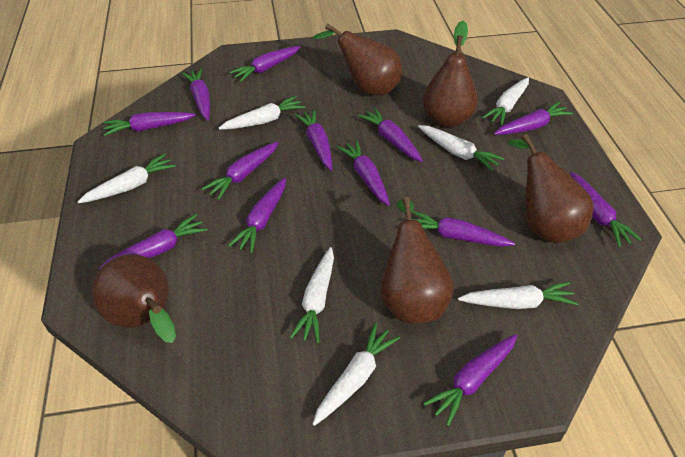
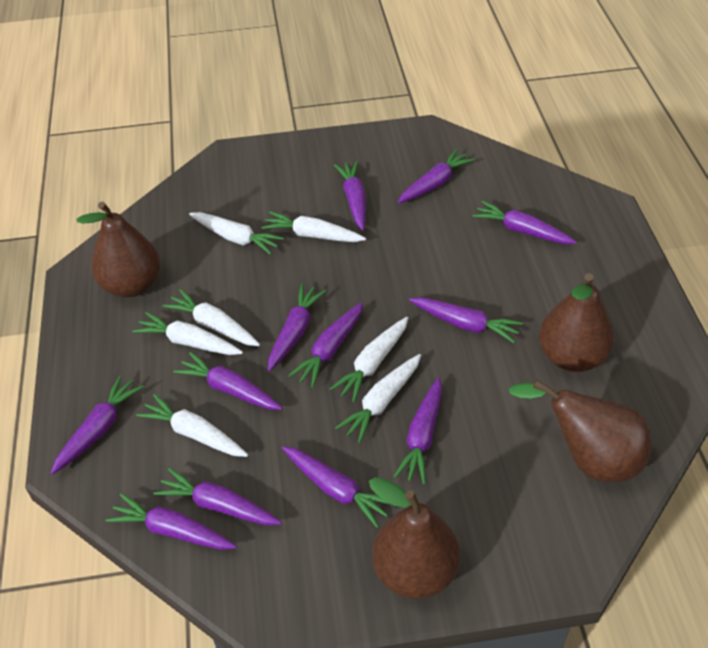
brown pear: 5 -> 4
purple carrot: 13 -> 12

